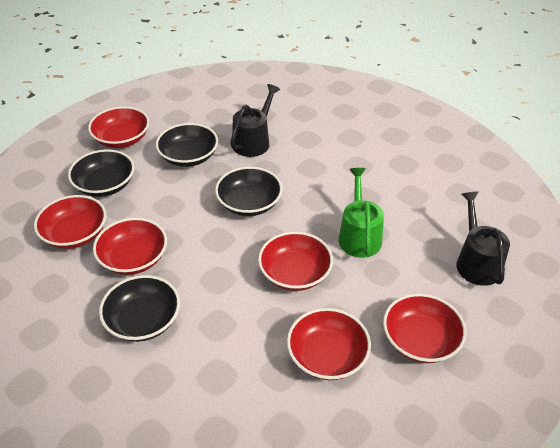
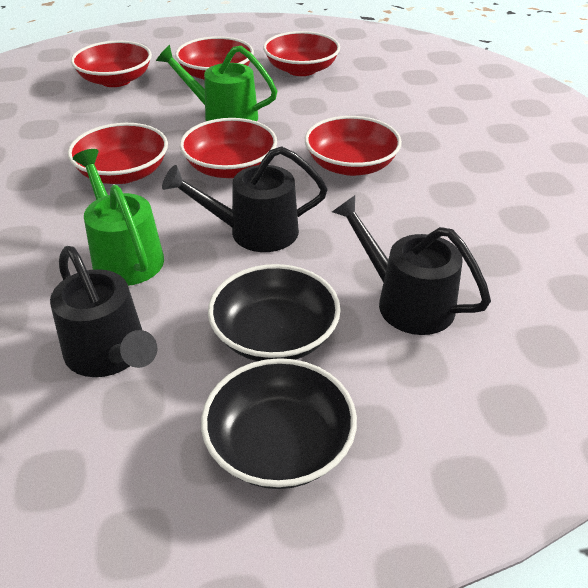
black bowl: 4 -> 2
black watering can: 2 -> 3
green watering can: 1 -> 2

